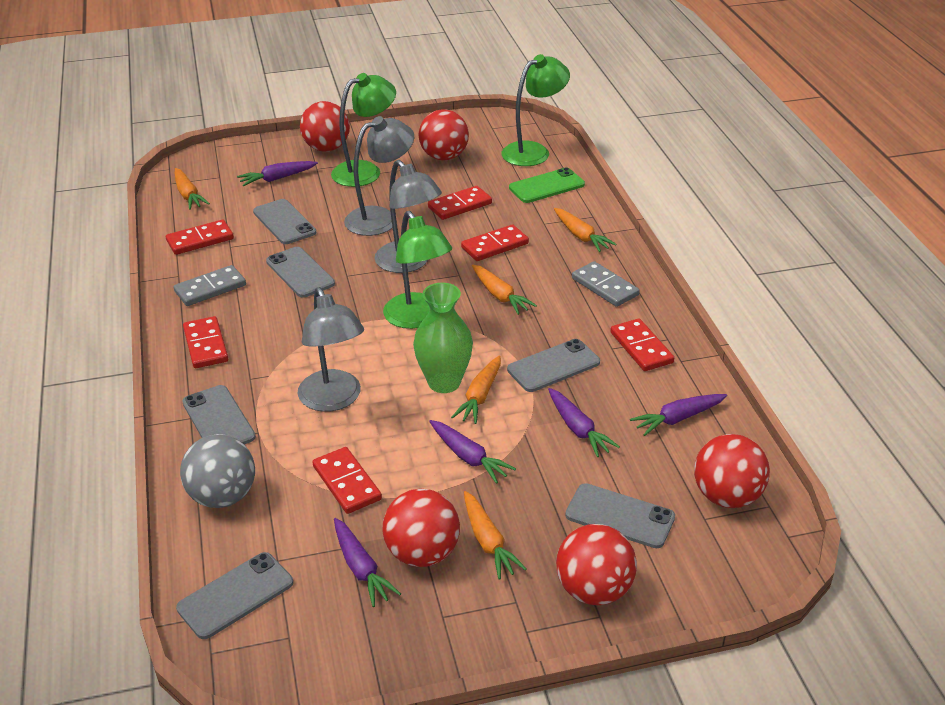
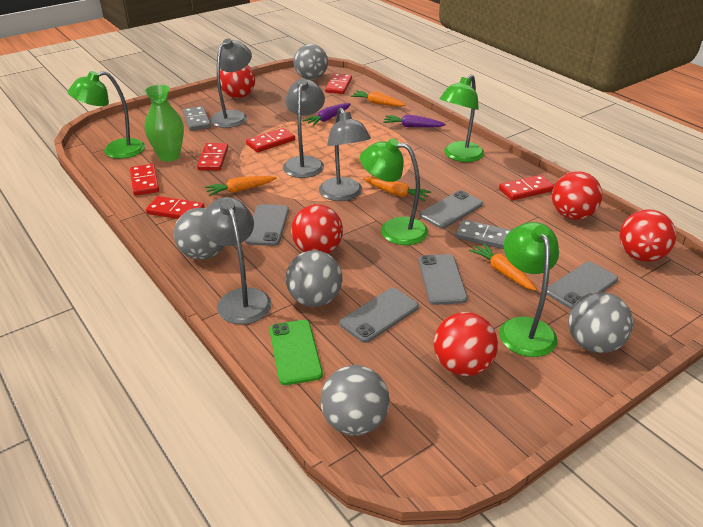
green lamp: 3 -> 4
grey ball: 1 -> 5
grey lamp: 3 -> 4
grey phone: 6 -> 5
orange carrot: 5 -> 4
purple carrot: 5 -> 2

